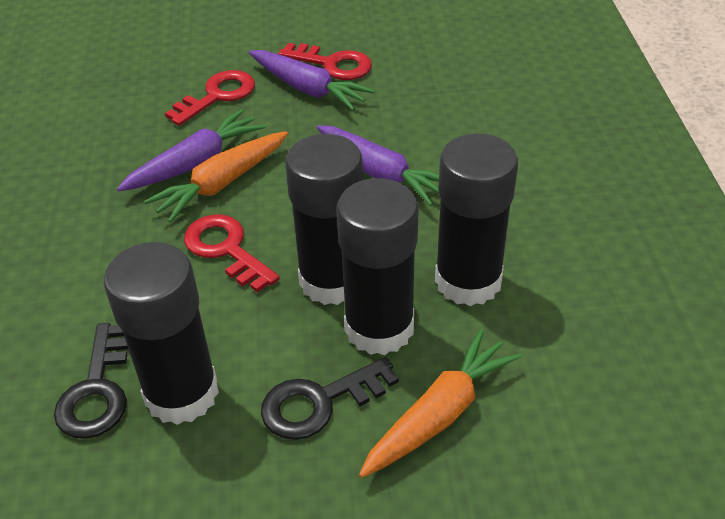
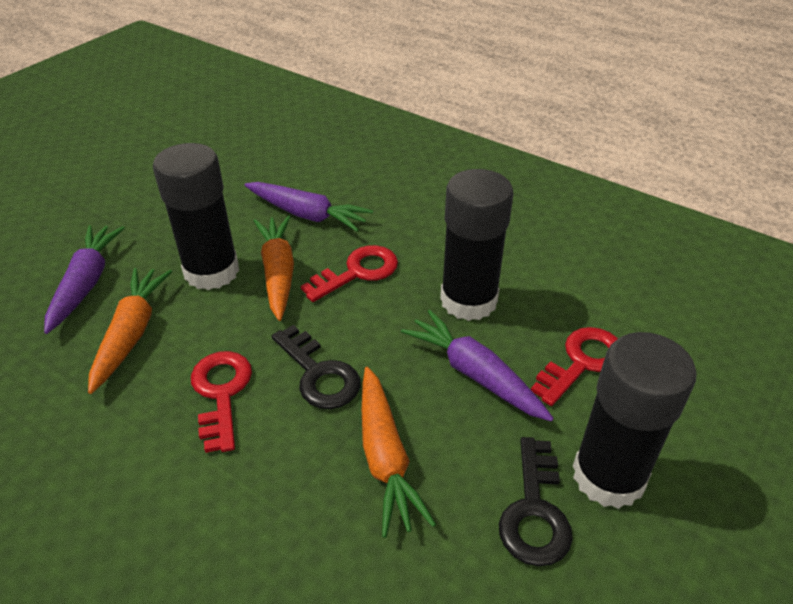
black glue stick: 4 -> 3
orange carrot: 2 -> 3

